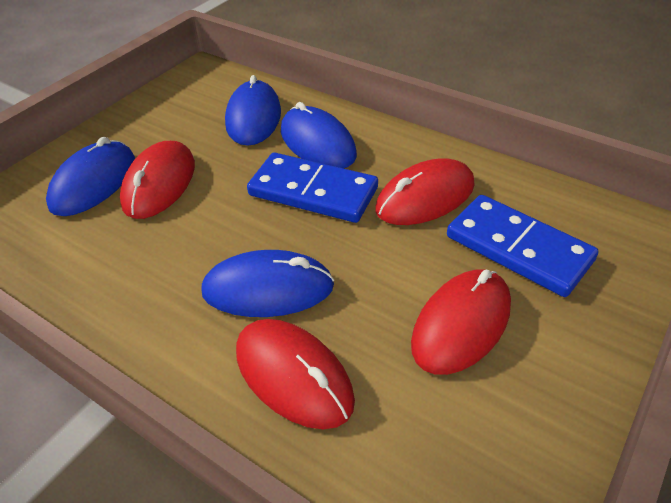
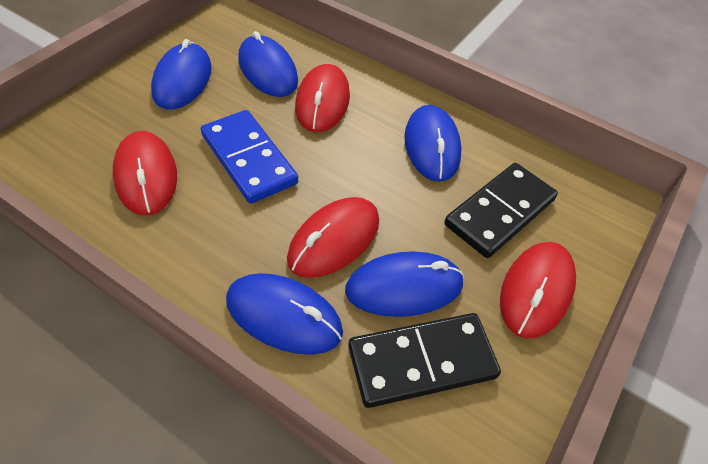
black domino: 0 -> 2
blue domino: 2 -> 1
blue mouse: 4 -> 5

